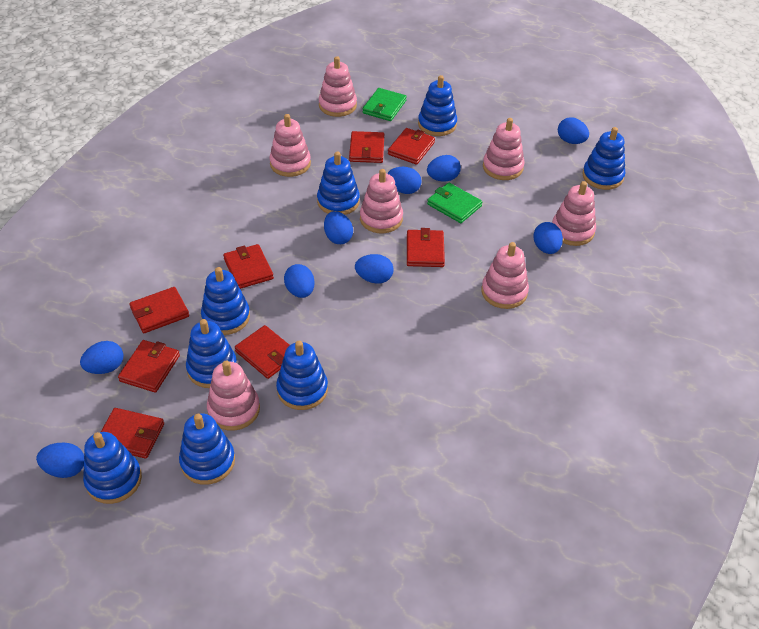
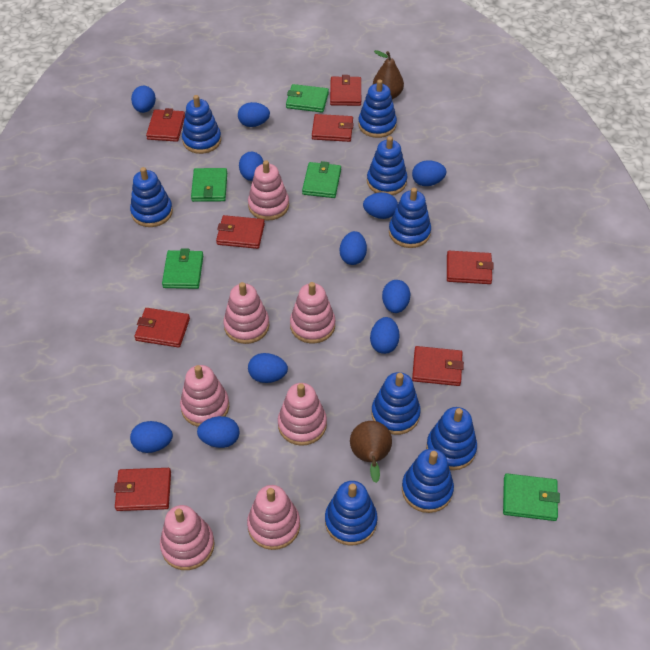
blue egg: 9 -> 11
blue stacking toy: 8 -> 9
brown pear: 0 -> 2
green wallet: 2 -> 5

